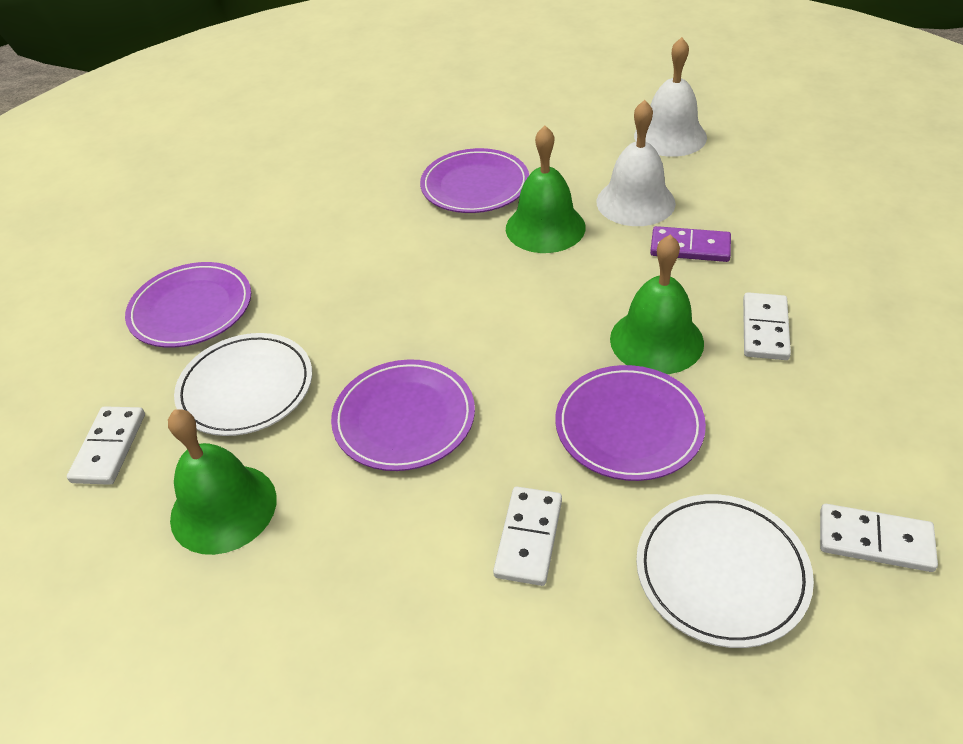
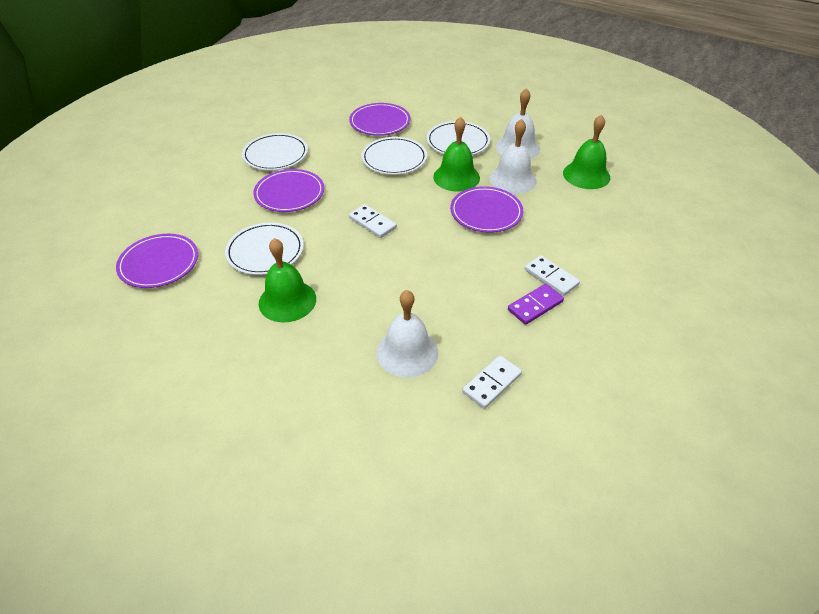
white bell: 2 -> 3
white domino: 4 -> 3
white plate: 2 -> 4

